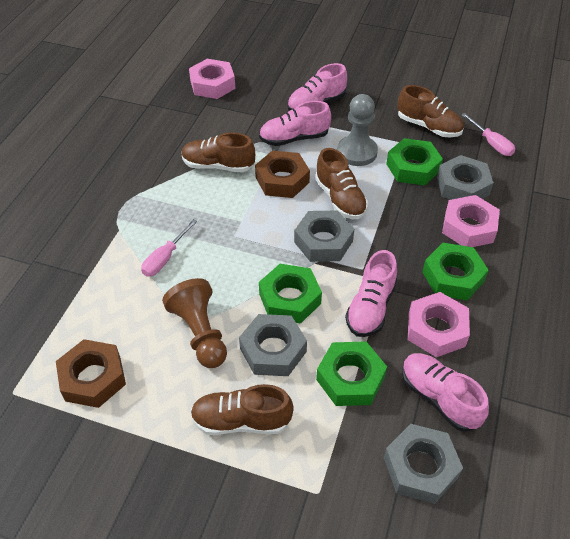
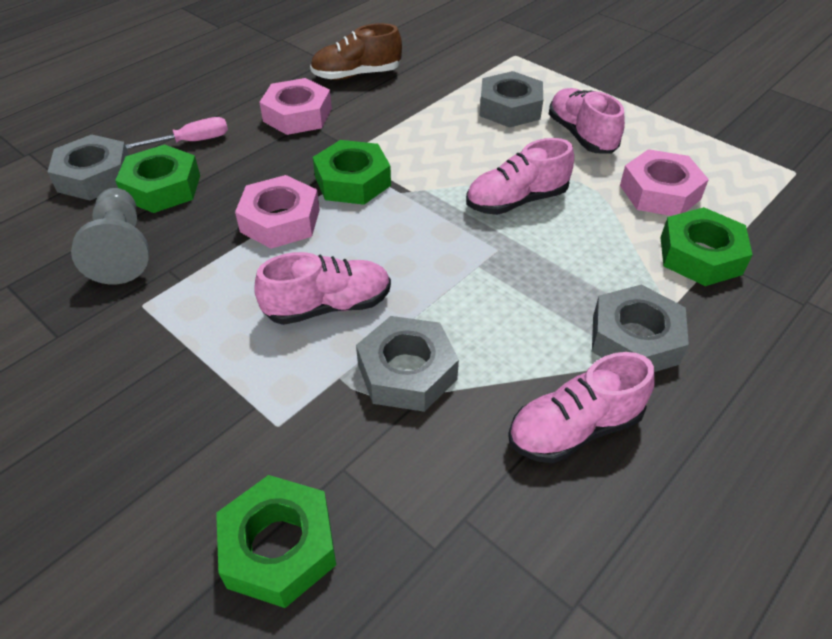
brown nut: 2 -> 0
brown pawn: 1 -> 0
brown shoe: 4 -> 1
pink screwdriver: 2 -> 1

